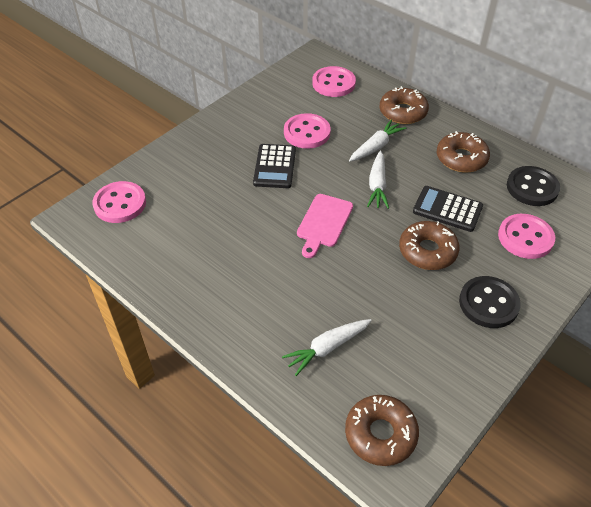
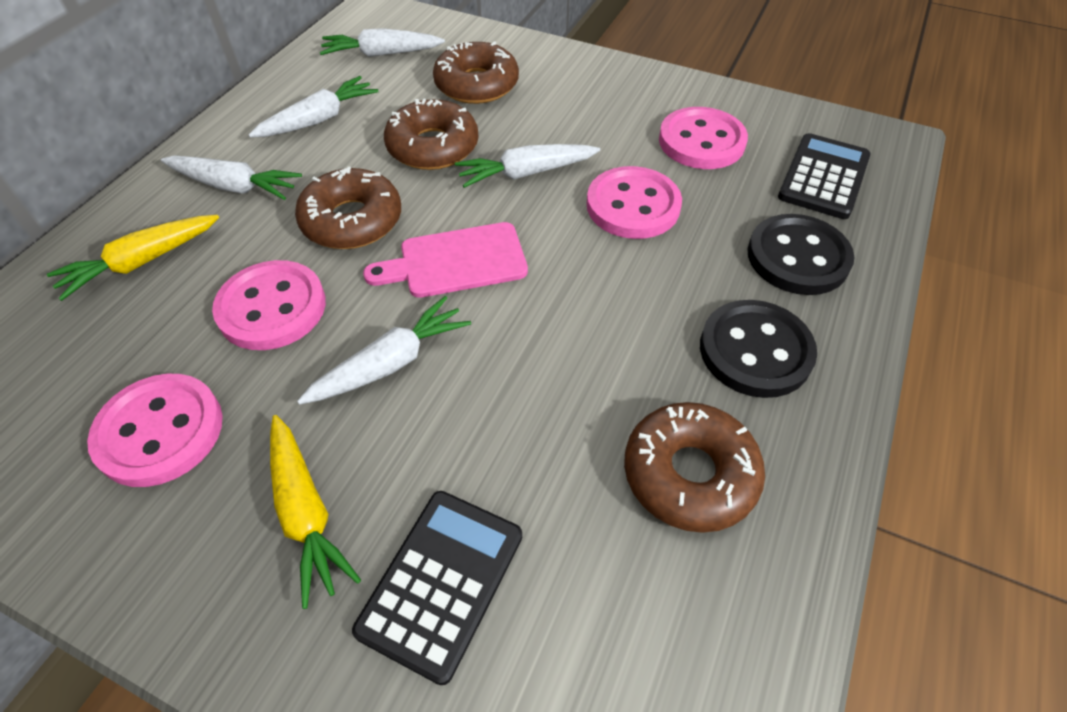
white carrot: 3 -> 5
yellow carrot: 0 -> 2

